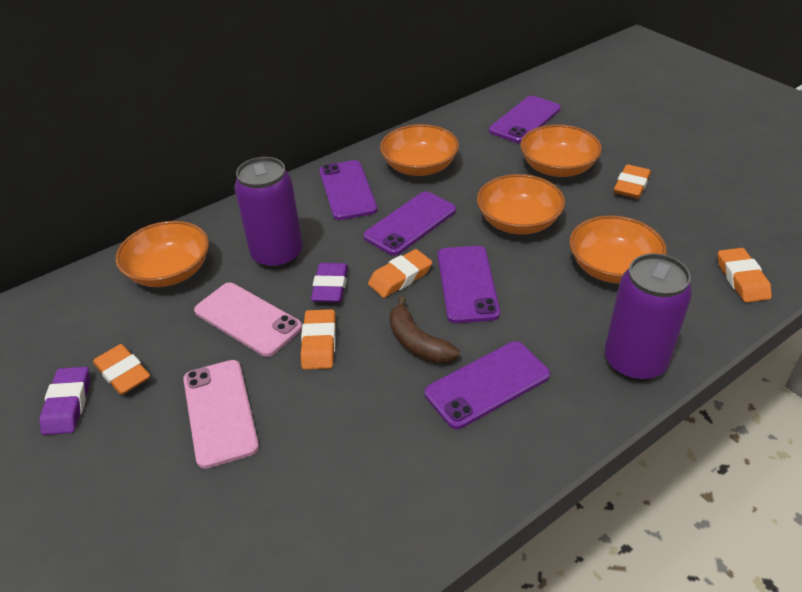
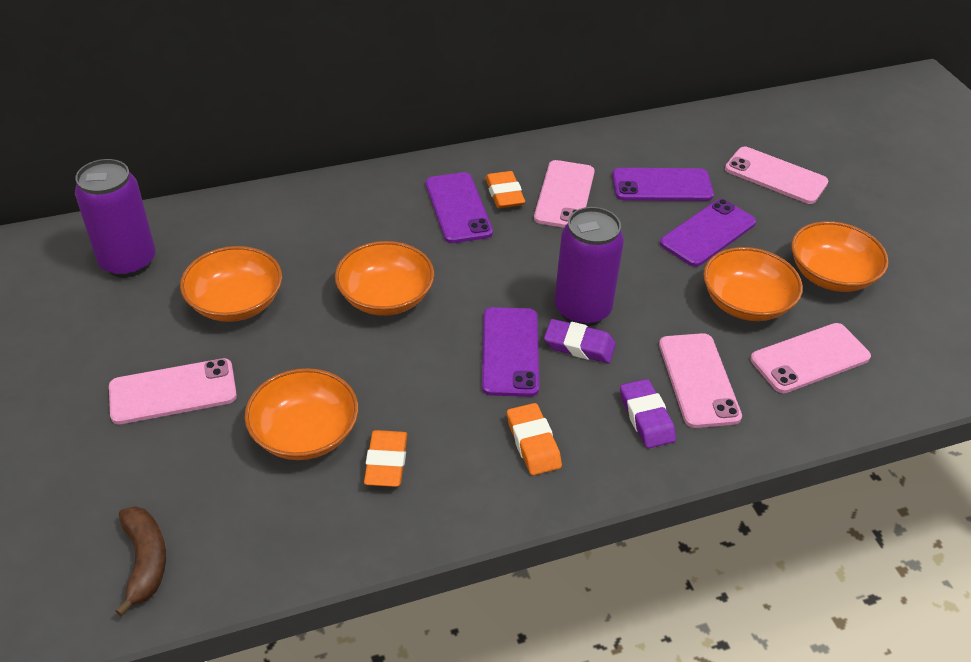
orange eraser: 5 -> 3
pink phone: 2 -> 5
purple phone: 5 -> 4

